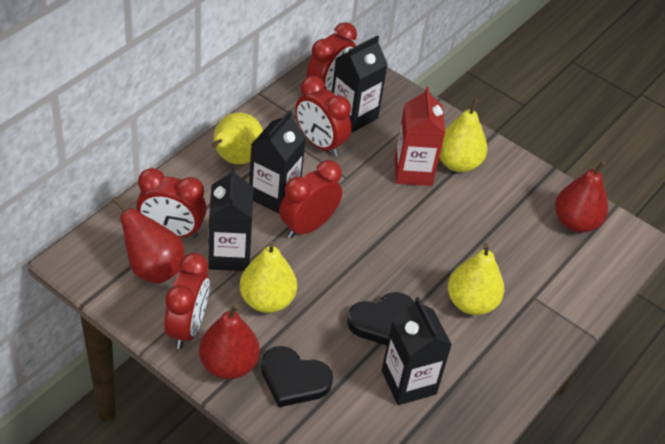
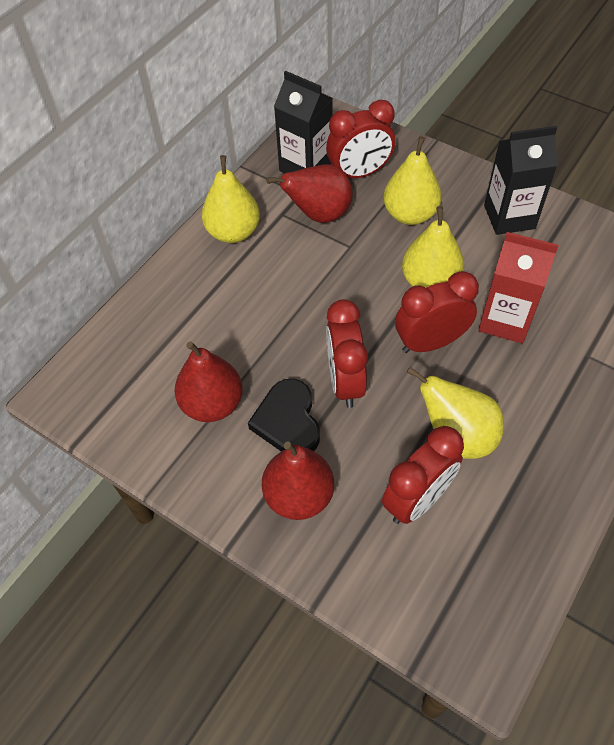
black carton: 4 -> 2
black heart: 2 -> 1
red clock: 5 -> 4

